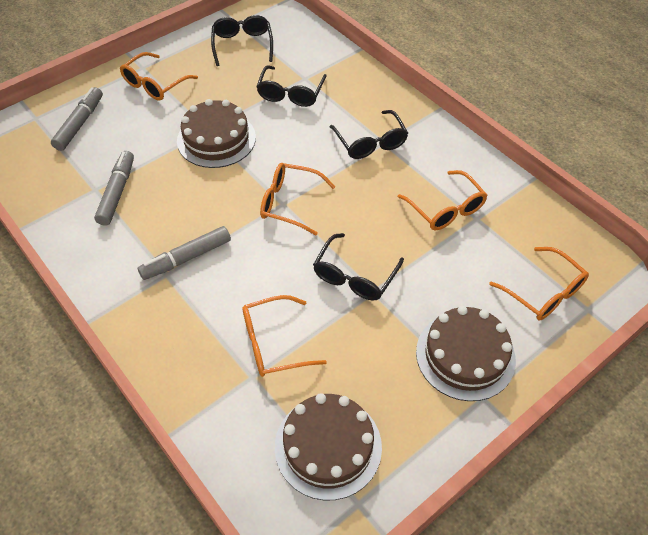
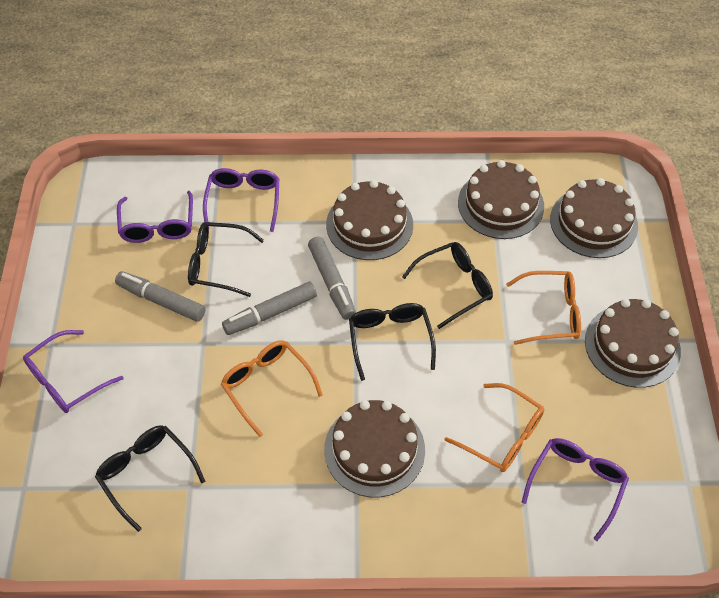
brown cake: 3 -> 5
orange glasses: 5 -> 3
purple glasses: 0 -> 4

